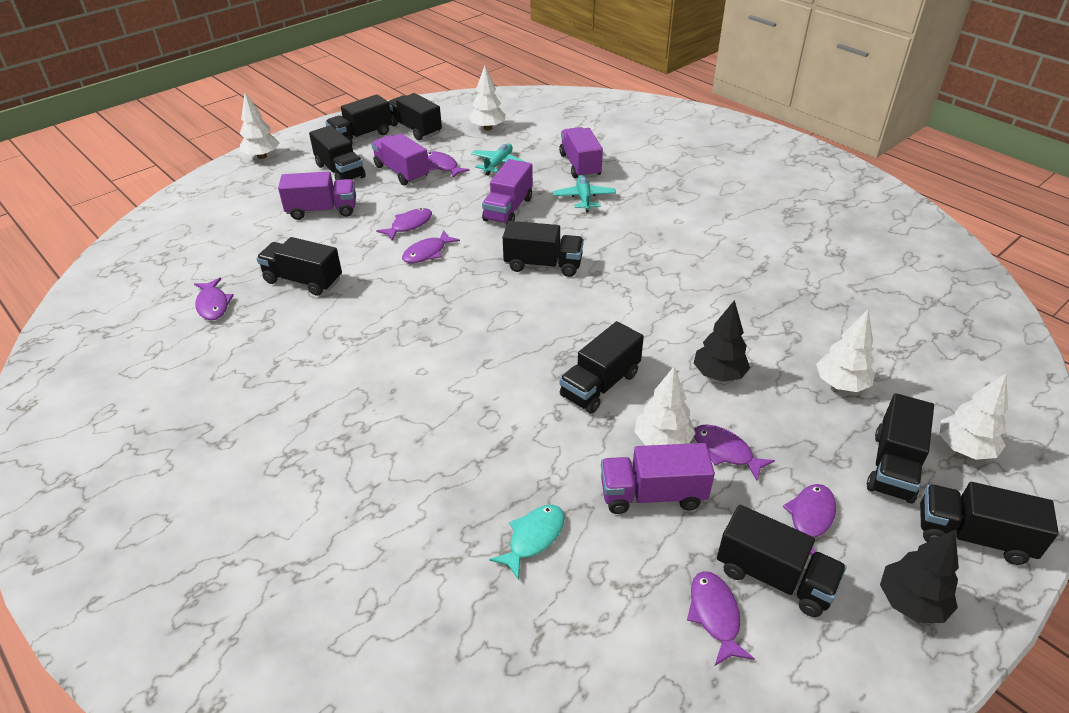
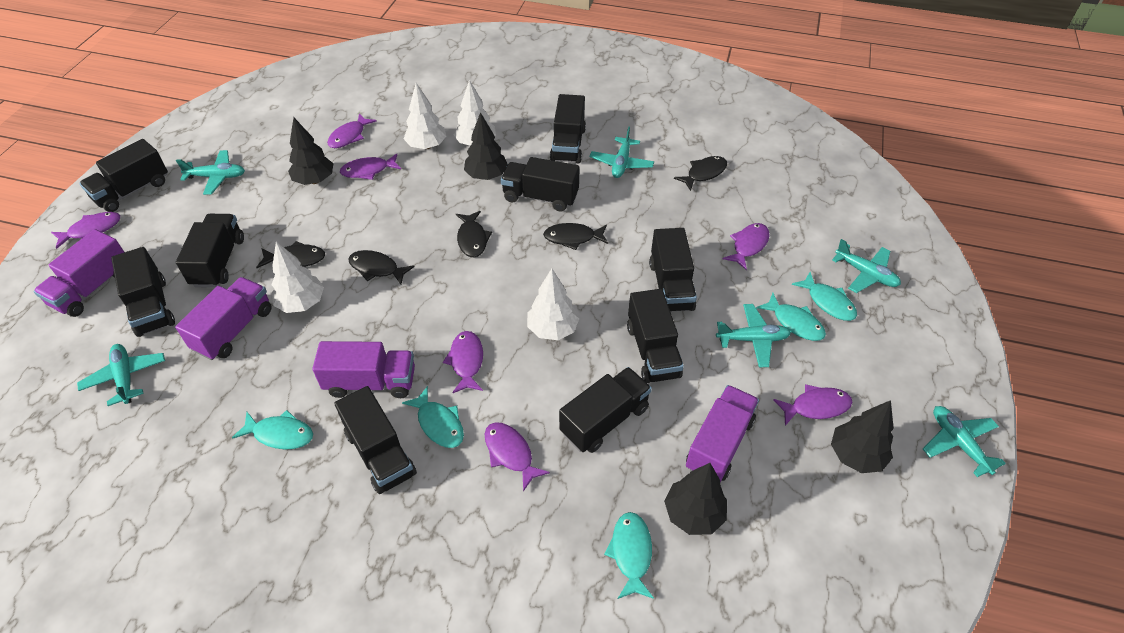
black fish: 0 -> 5
black tree: 2 -> 4
purple truck: 5 -> 4
turquoise fish: 1 -> 5
turquoise plane: 2 -> 6
white tree: 5 -> 4

